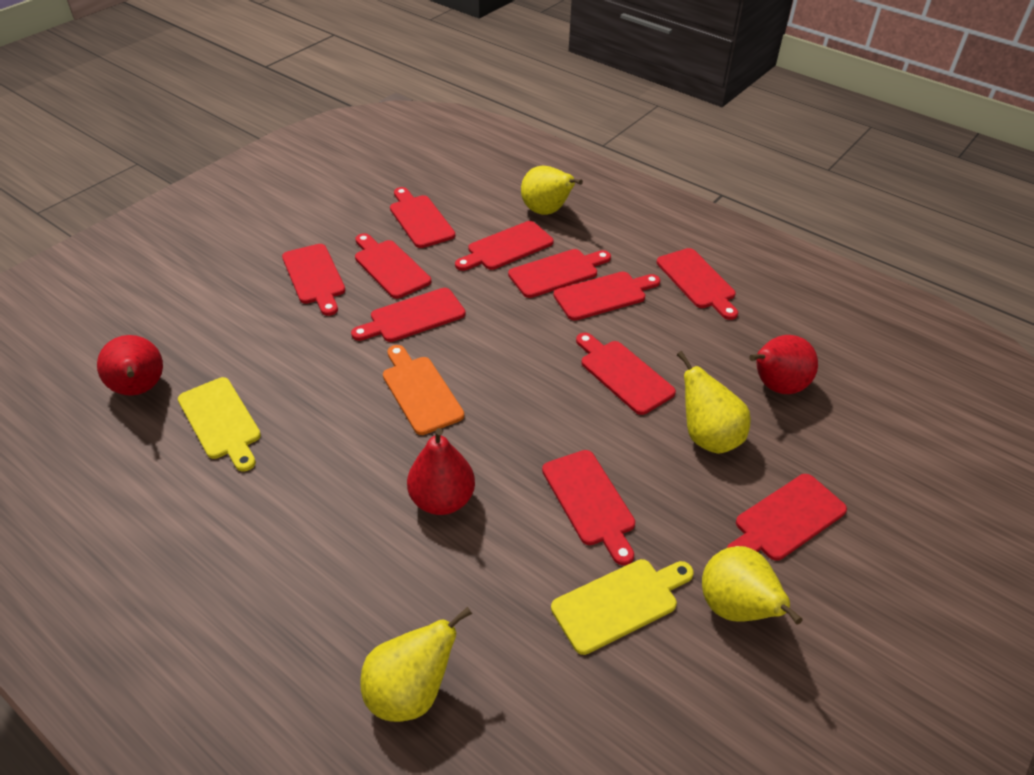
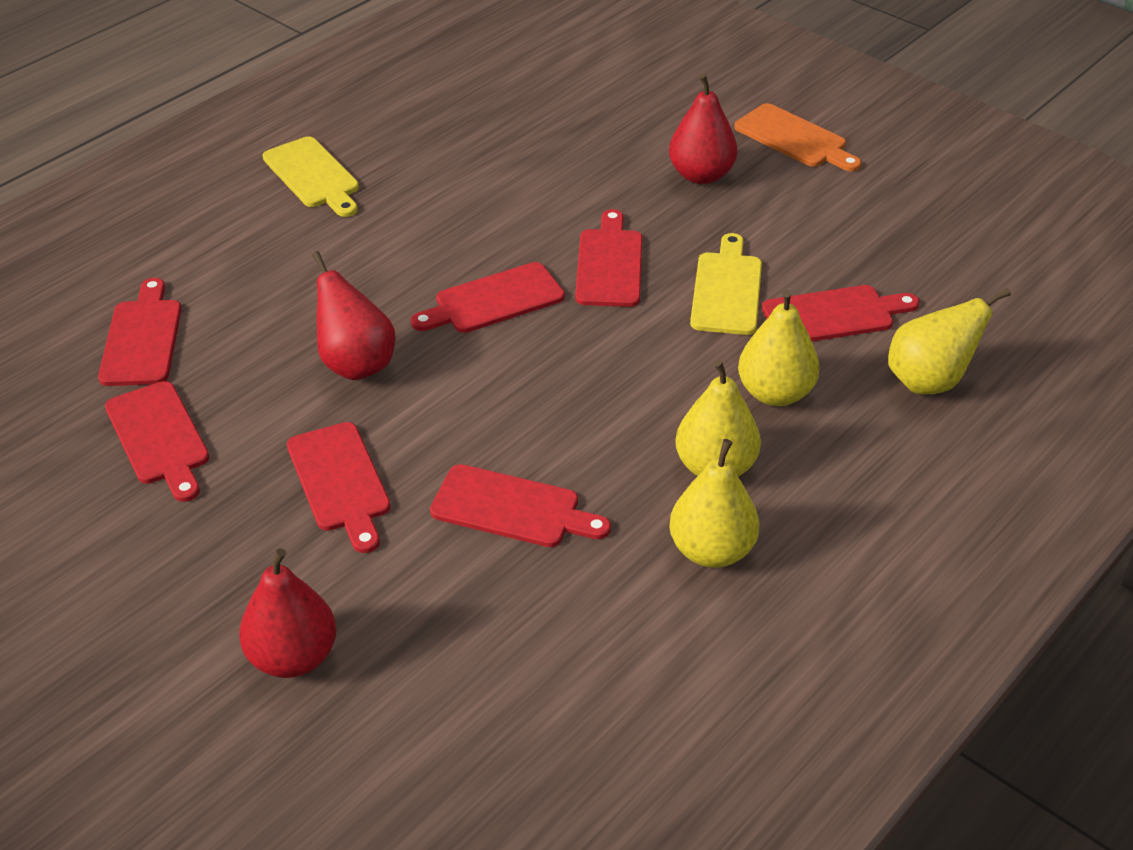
red cutting board: 11 -> 7

